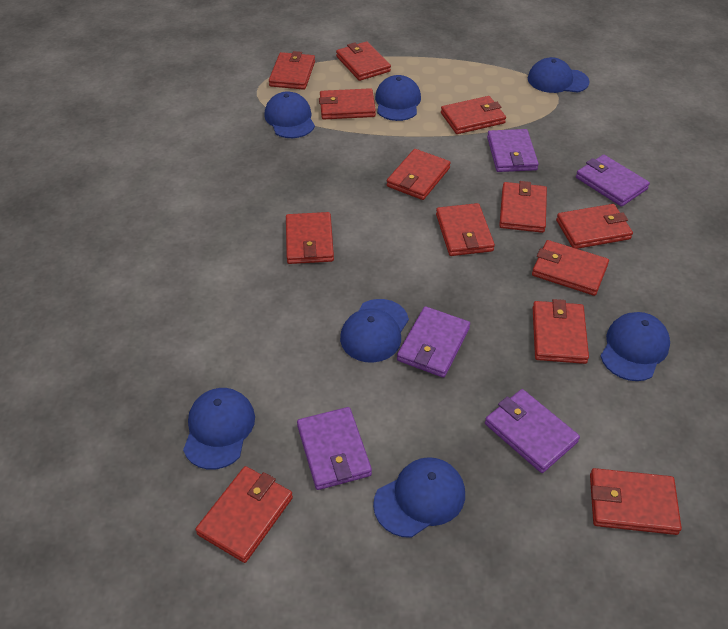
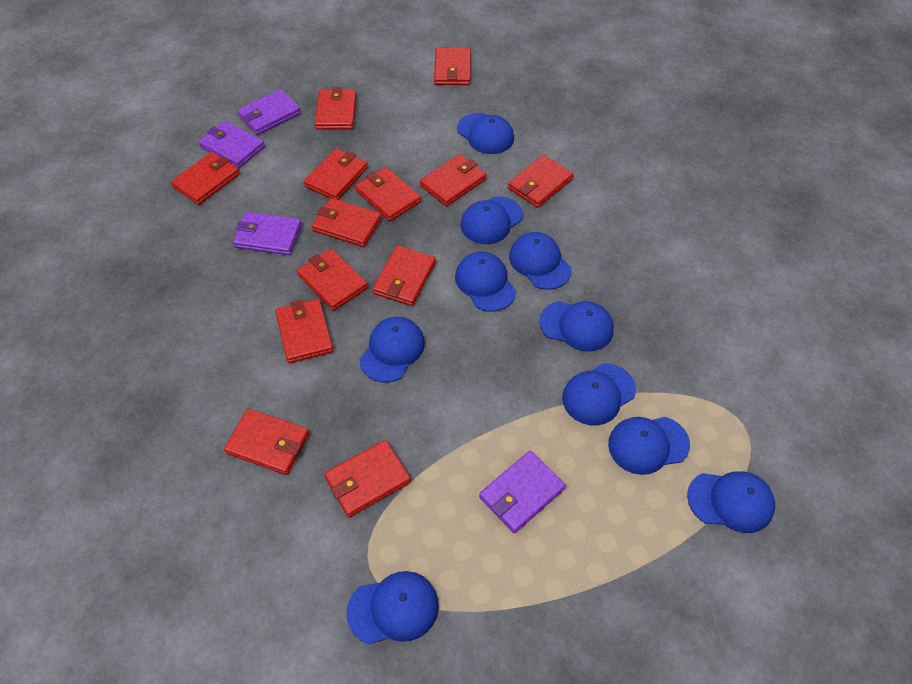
blue cap: 7 -> 10
purple wallet: 5 -> 4

